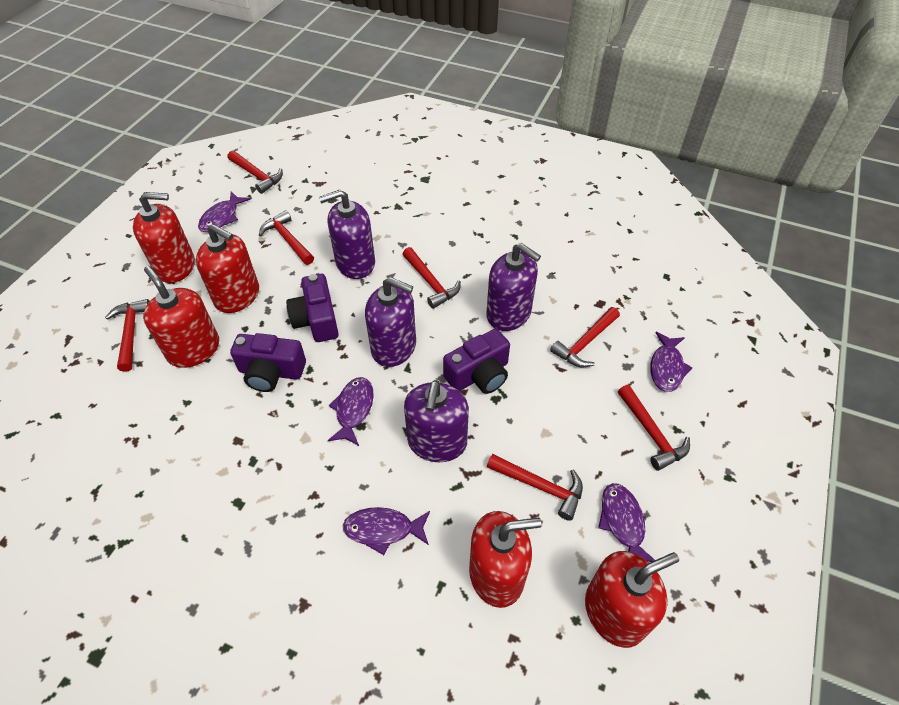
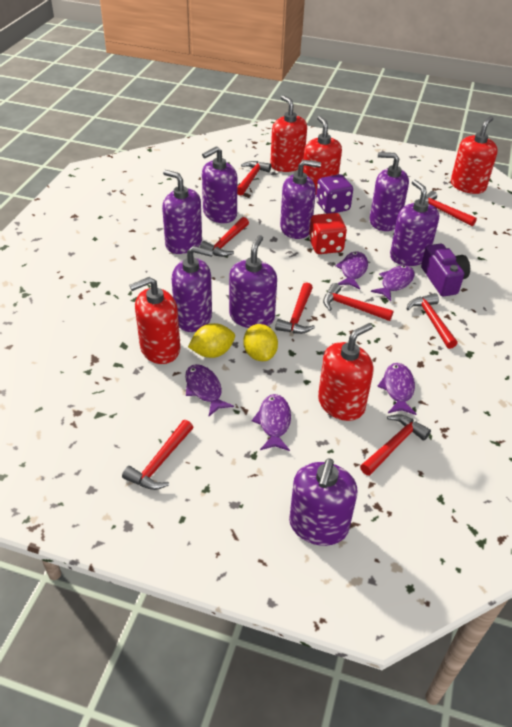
purple camera: 3 -> 1
purple dice: 0 -> 1
purple soap dispenser: 4 -> 8
red dice: 0 -> 1
red hammer: 7 -> 8
yellow lemon: 0 -> 2

